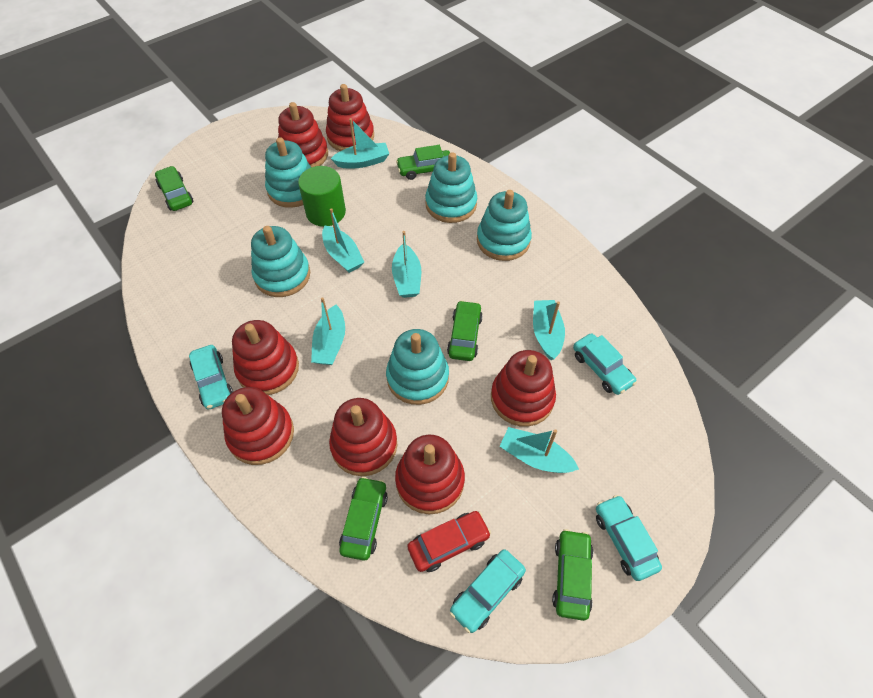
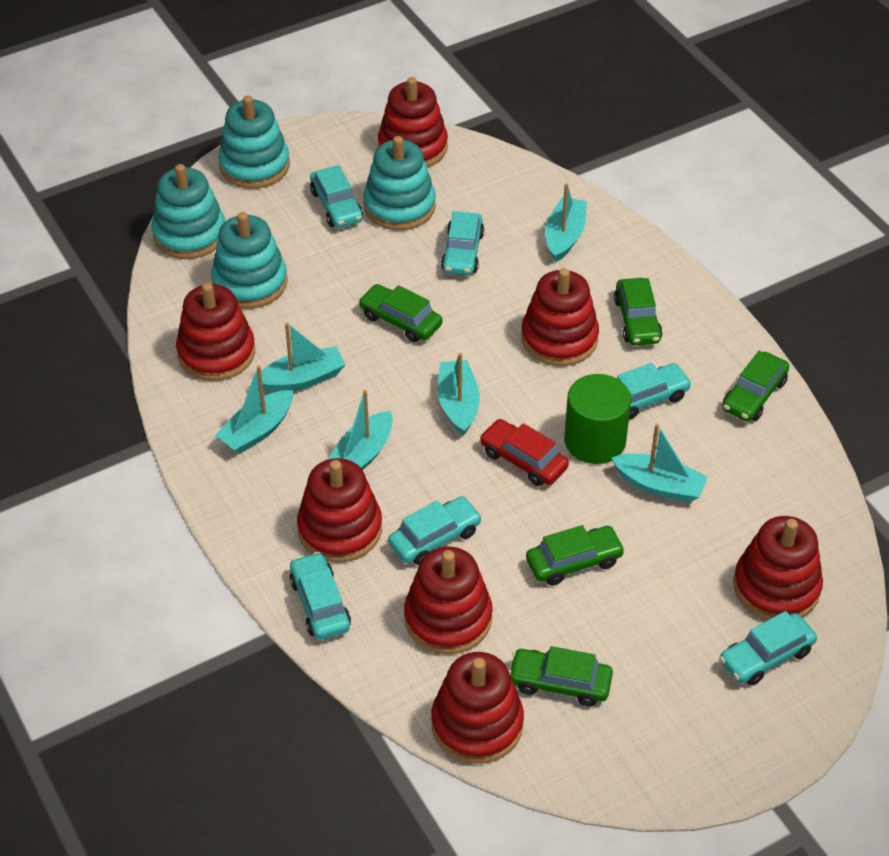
turquoise car: 4 -> 6
turquoise stacking toy: 5 -> 4

